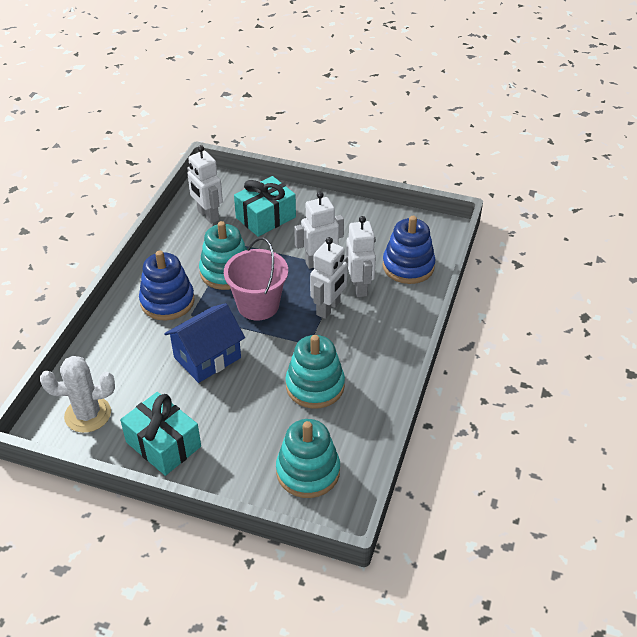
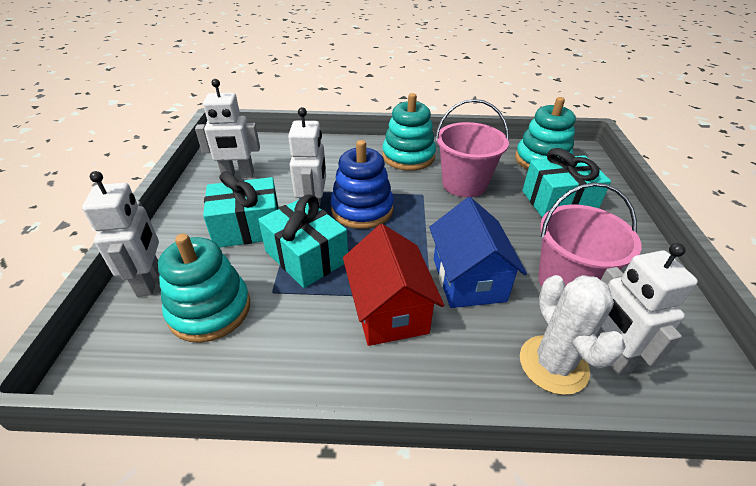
blue stacking toy: 2 -> 1
pink bucket: 1 -> 2
red house: 0 -> 1
turquoise gift: 2 -> 3

